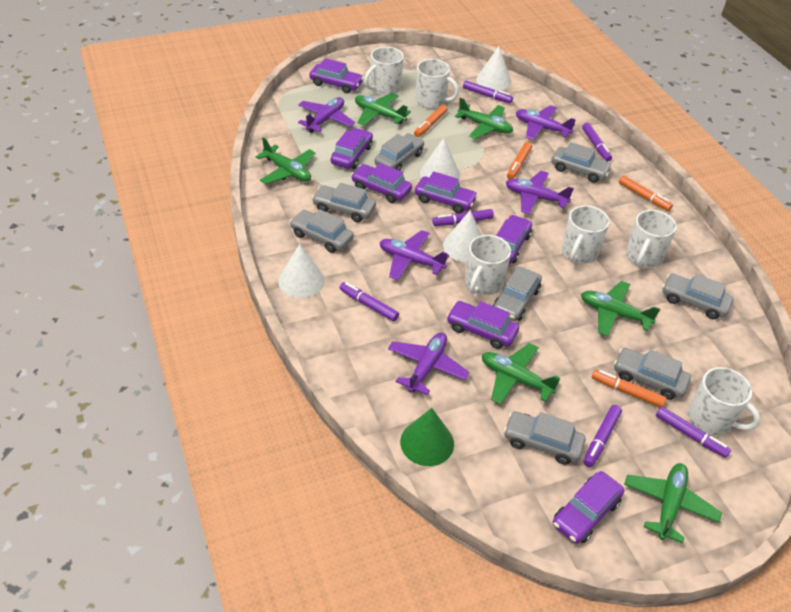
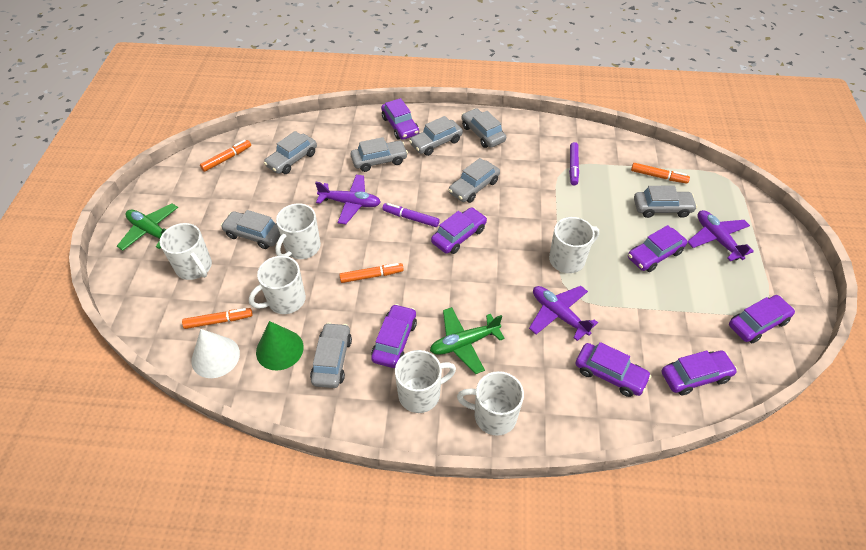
green plane: 6 -> 2
purple marker: 6 -> 2
purple plane: 5 -> 3
white cone: 4 -> 1

